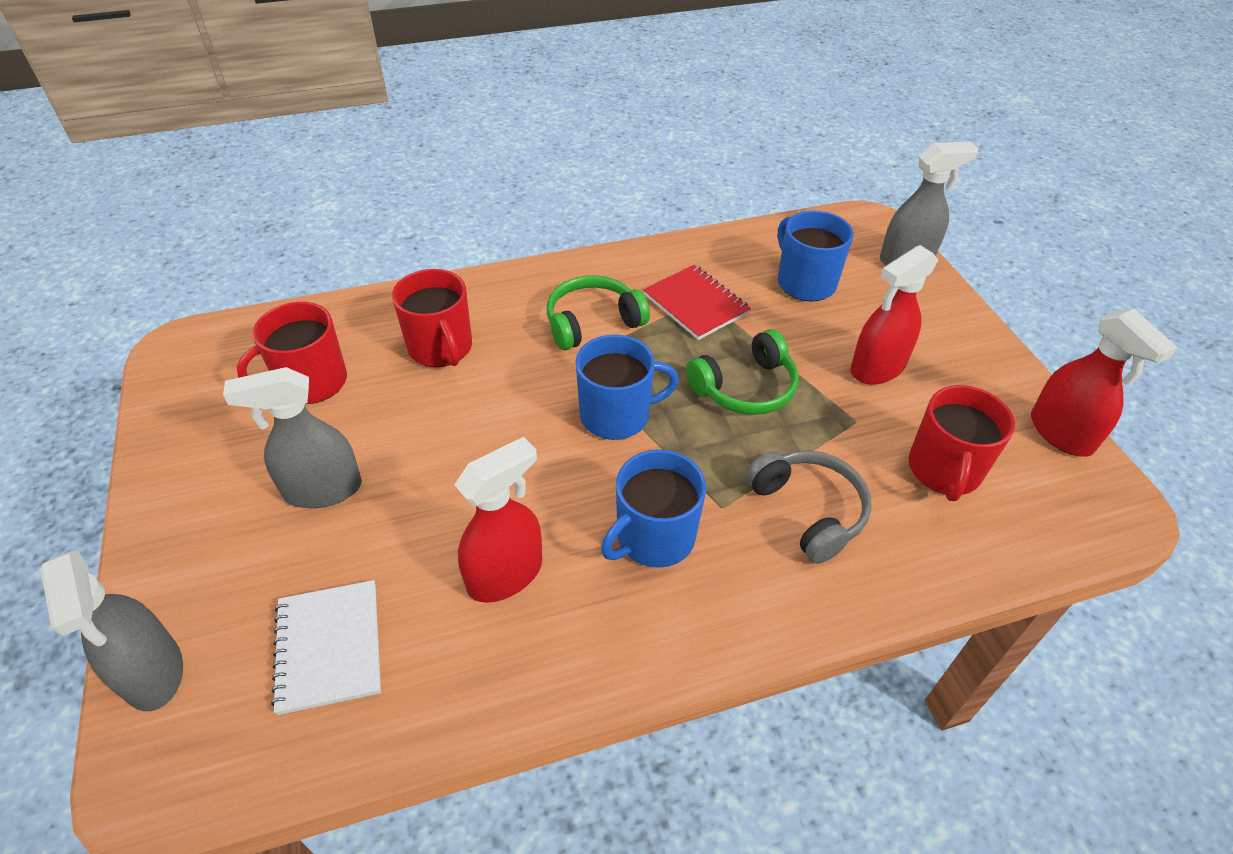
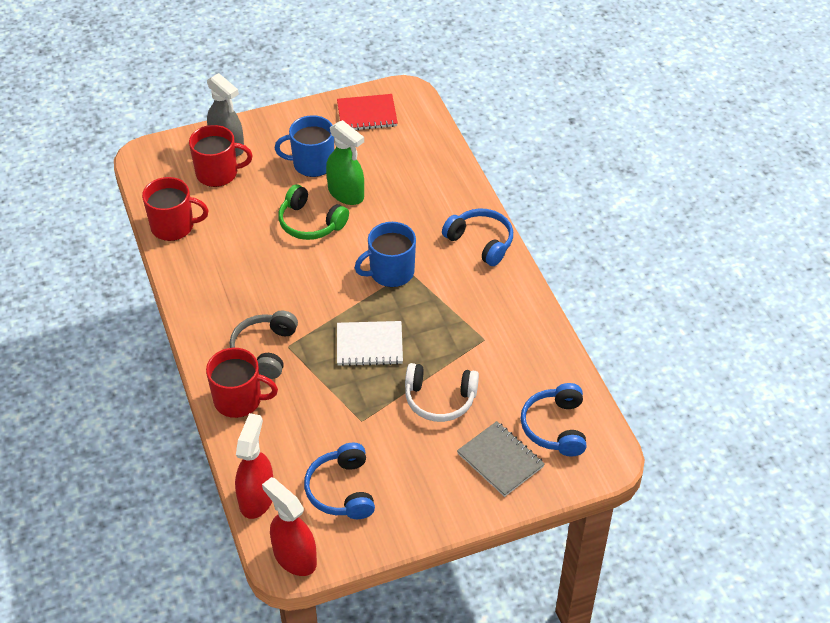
blue headphones: 0 -> 3
blue mug: 3 -> 2
green headphones: 2 -> 1
green spray bottle: 0 -> 1
grey notebook: 0 -> 1
grey spray bottle: 3 -> 1
red spray bottle: 3 -> 2
white headphones: 0 -> 1

